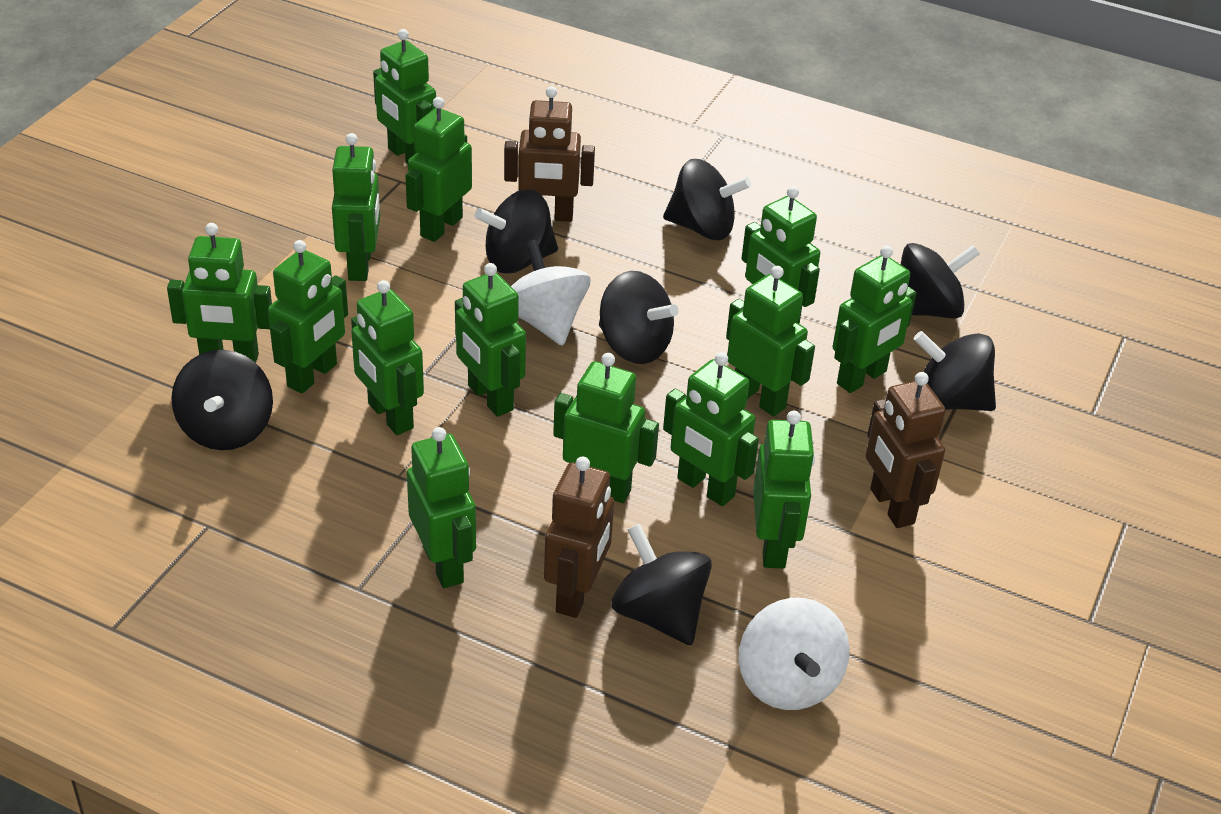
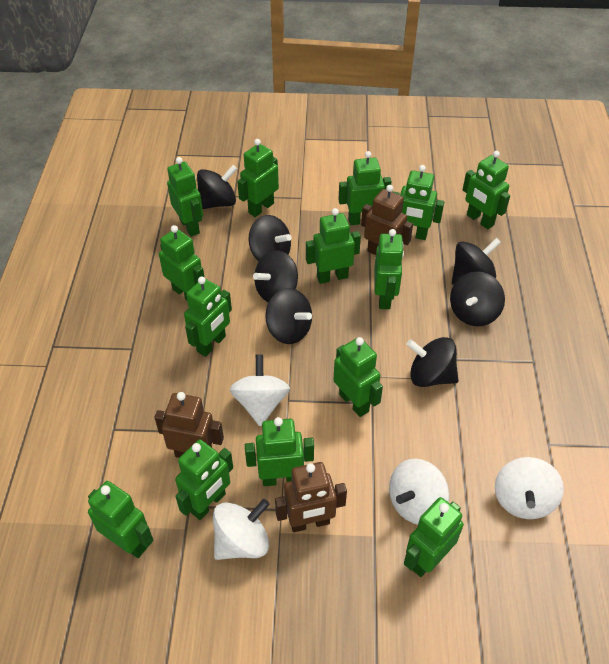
white spinning top: 2 -> 4

